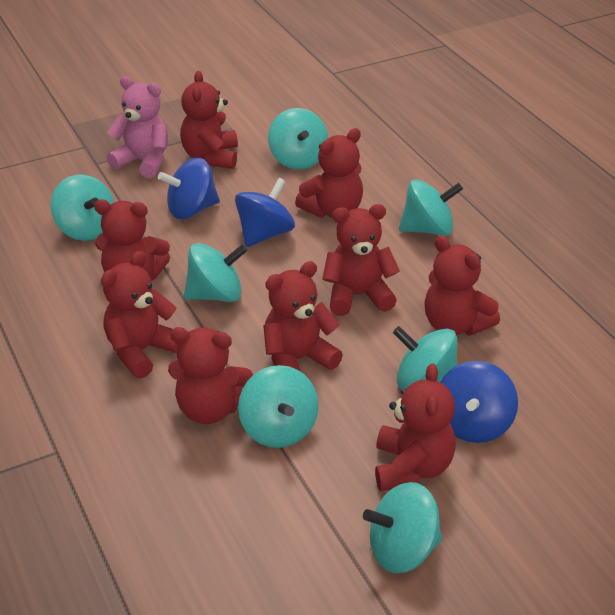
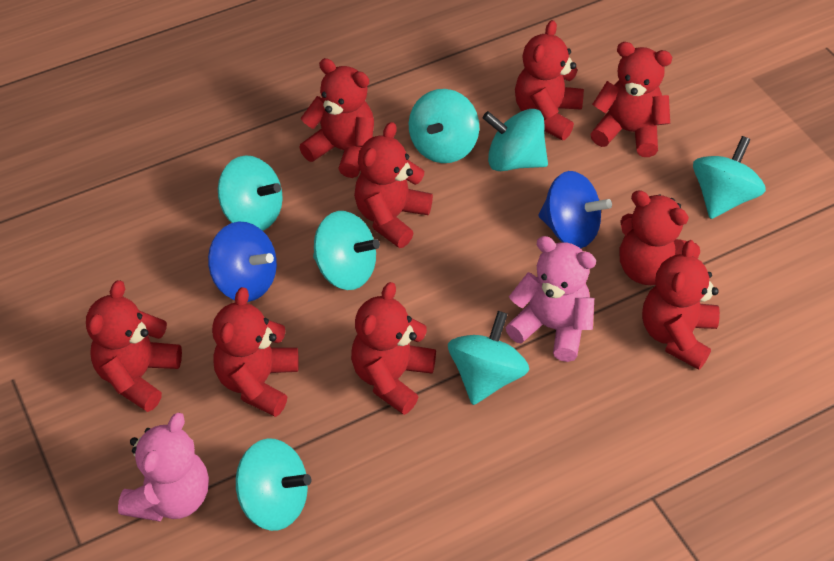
blue spinning top: 3 -> 2
pink teddy bear: 1 -> 2

